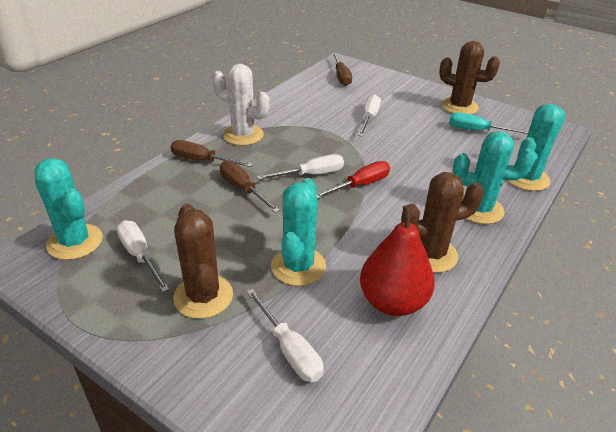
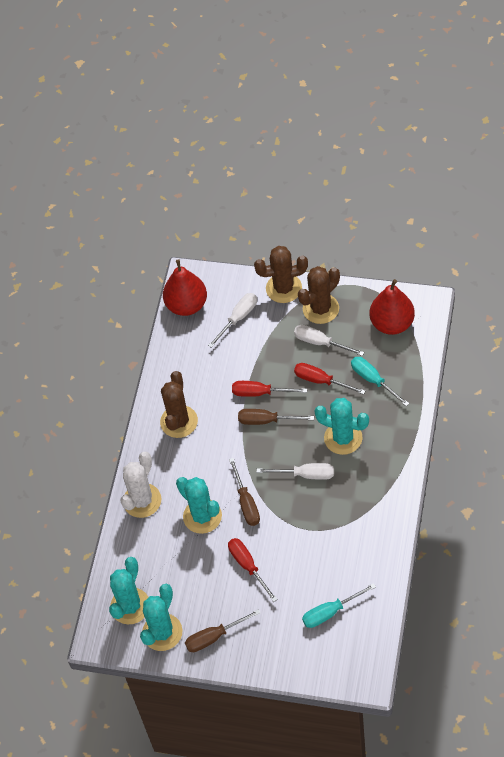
red pear: 1 -> 2
red screwdriver: 1 -> 3
turquoise screwdriver: 1 -> 2
white screwdriver: 4 -> 3

